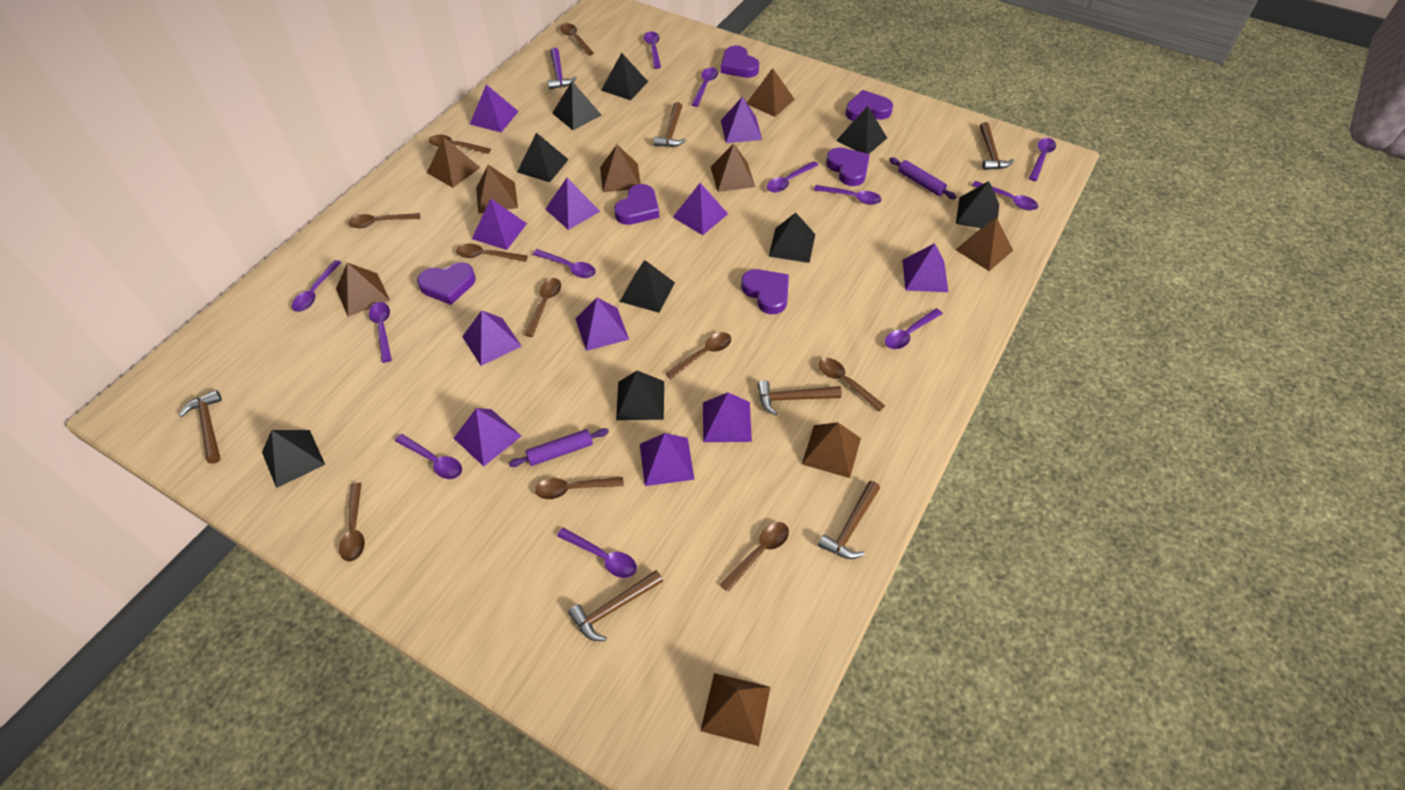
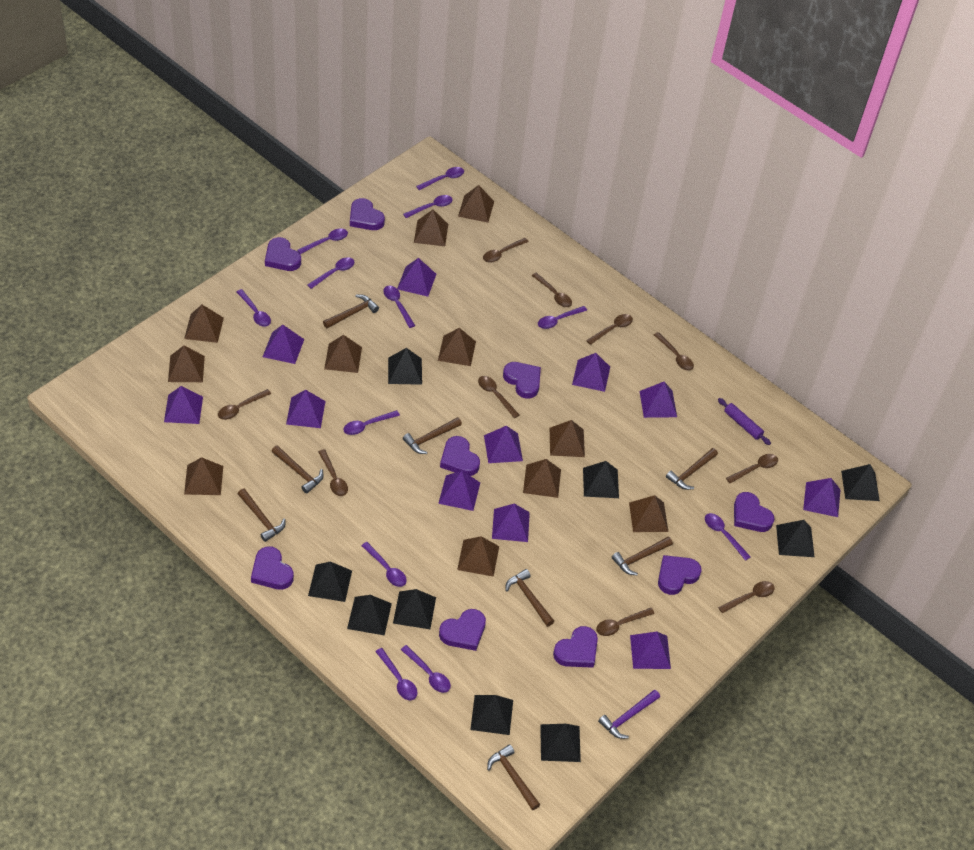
brown hammer: 6 -> 8
brown pyramid: 9 -> 11
purple heart: 6 -> 9
purple rolling pin: 2 -> 1

